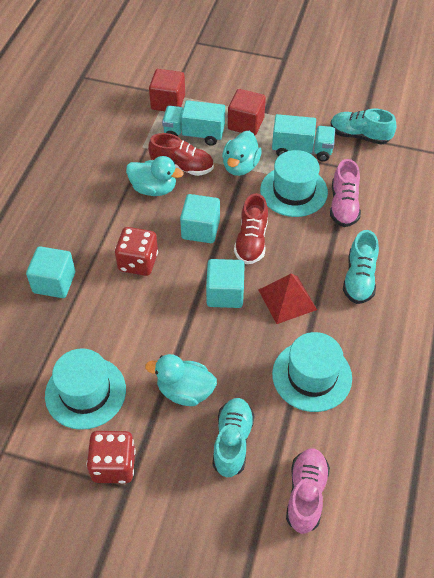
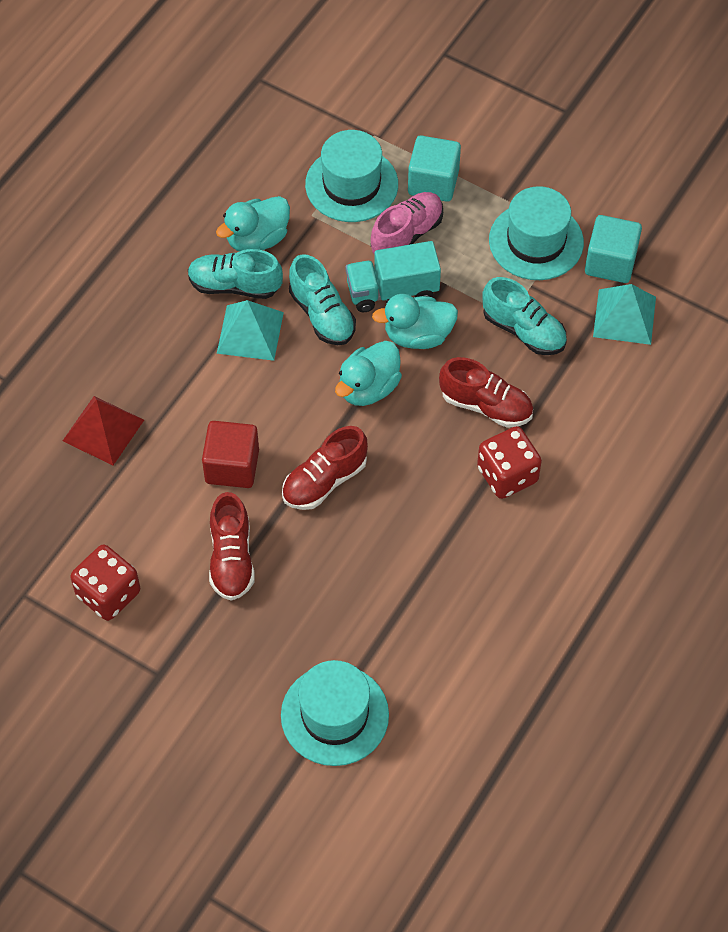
pink shoe: 2 -> 1
red cube: 2 -> 1
red shoe: 2 -> 3
turquoise cube: 3 -> 2
turquoise pyramid: 0 -> 2
turquoise truck: 2 -> 1

